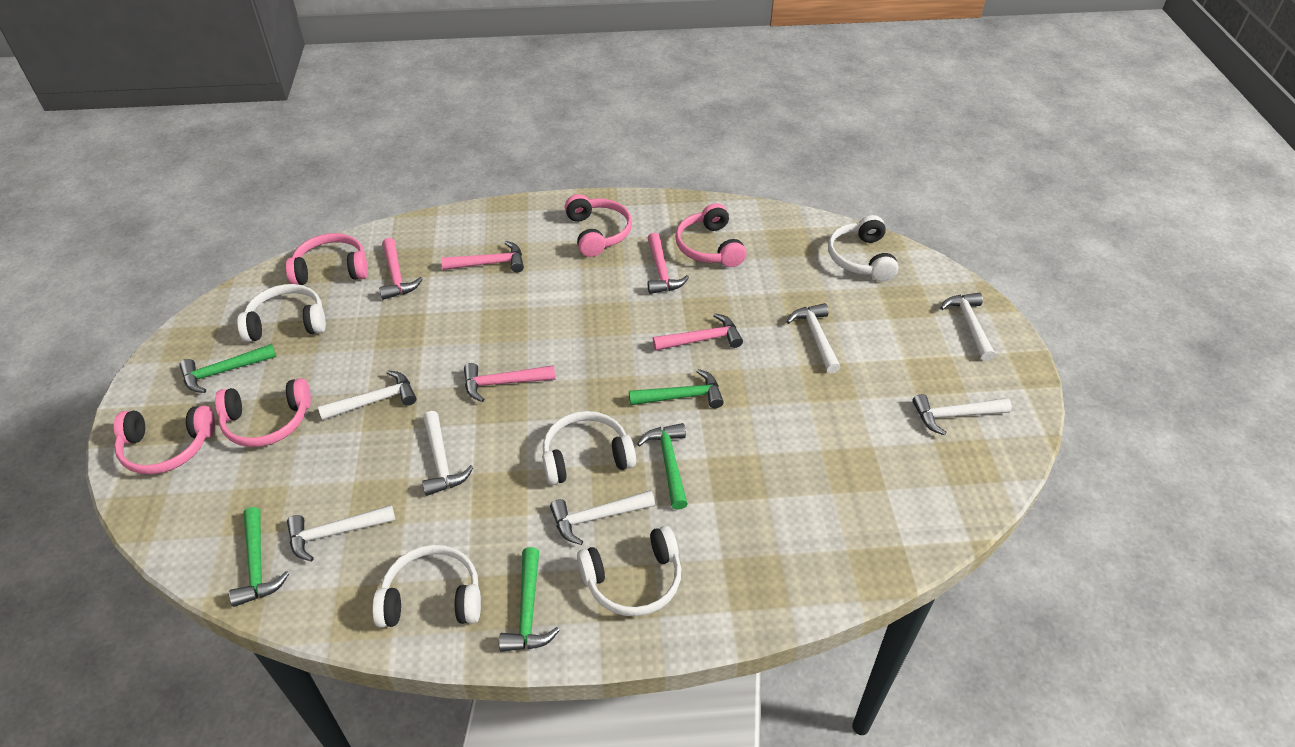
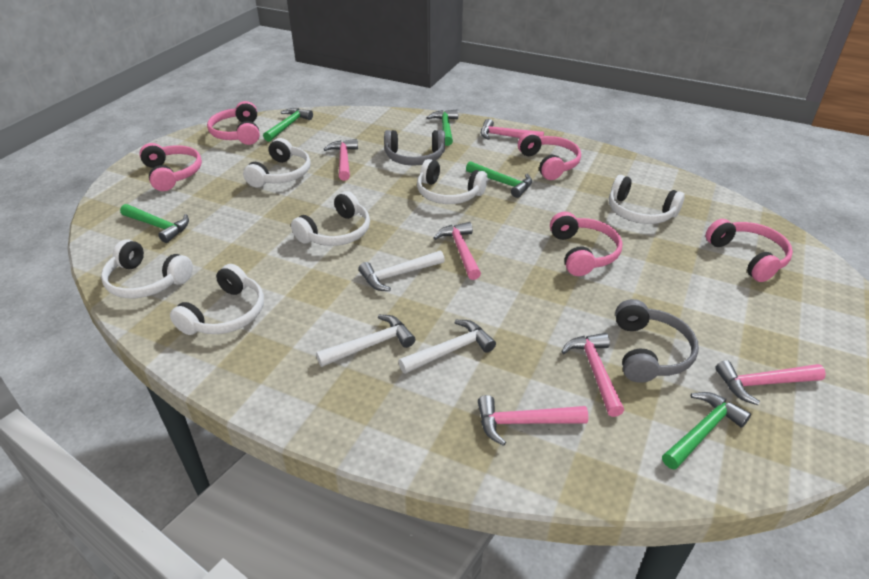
grey headphones: 0 -> 2
pink hammer: 5 -> 6
white hammer: 7 -> 3
white headphones: 5 -> 6

